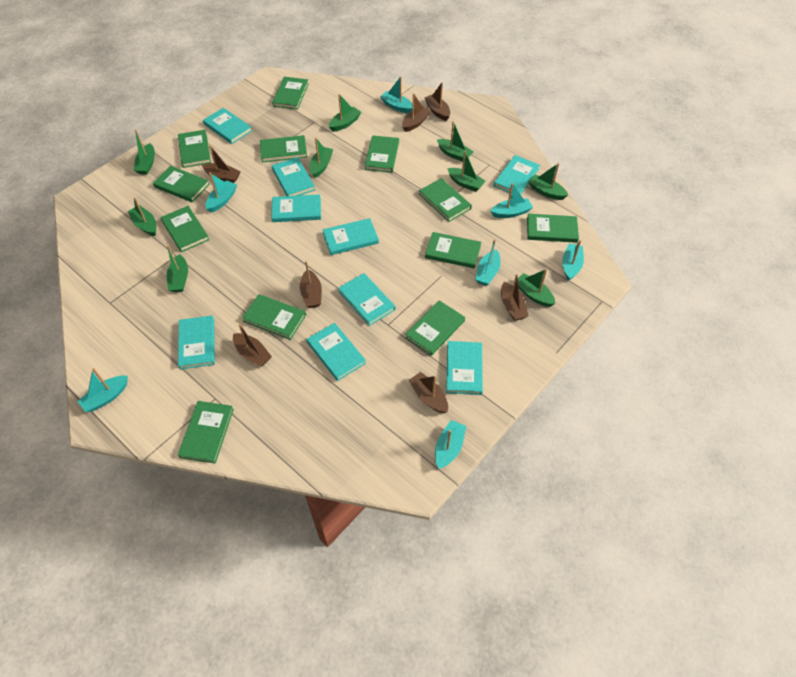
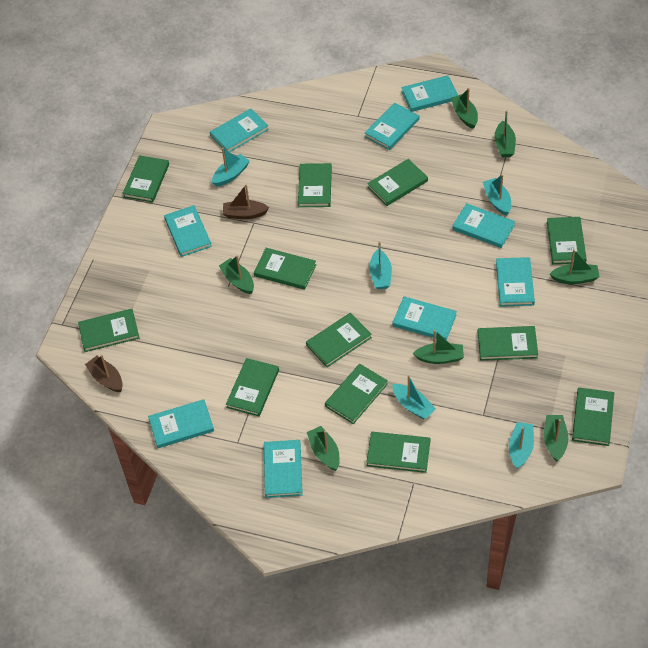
brown boat: 7 -> 2
green boat: 9 -> 7
turquoise boat: 7 -> 5

